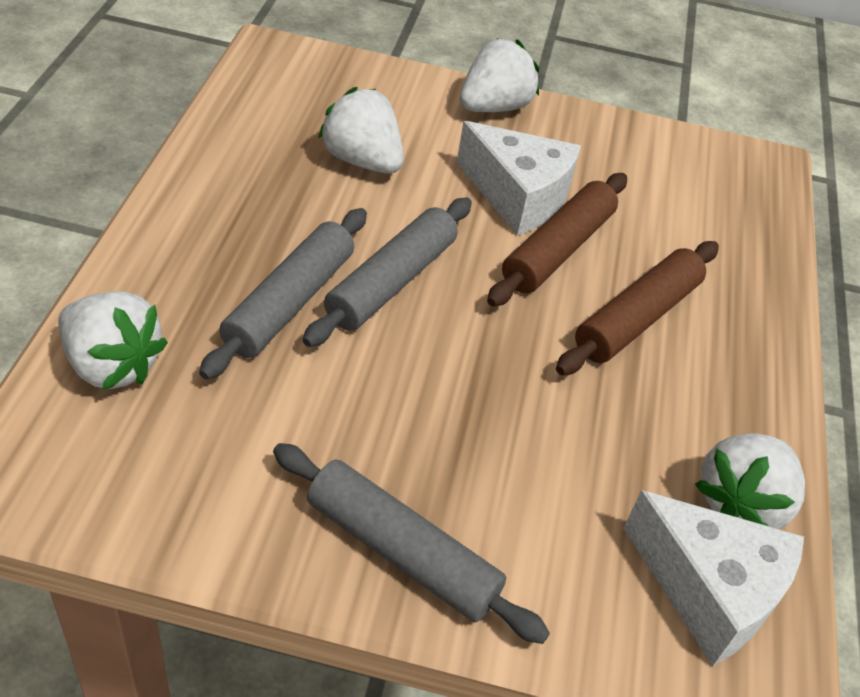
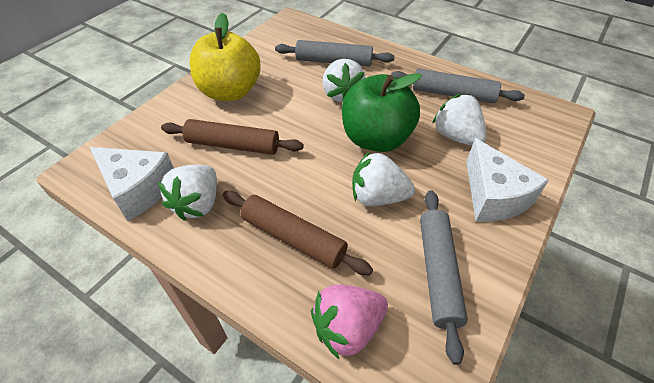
green apple: 0 -> 1
pink strawberry: 0 -> 1
yellow apple: 0 -> 1

